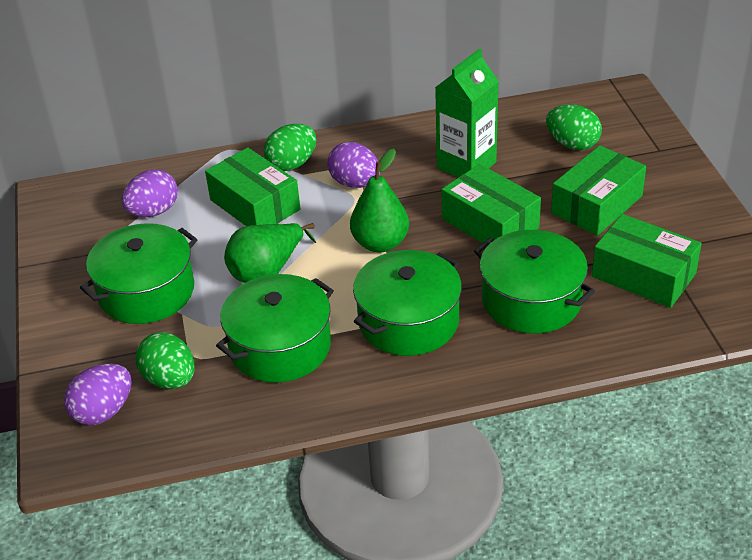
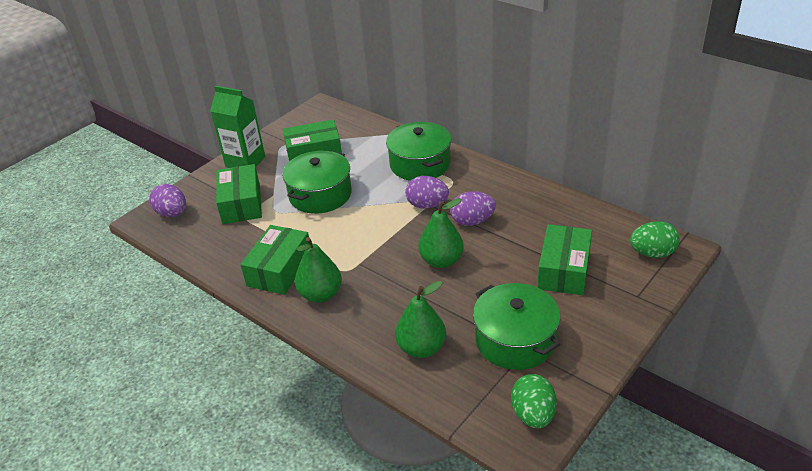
green egg: 3 -> 2
green pear: 2 -> 3
green pot: 4 -> 3

